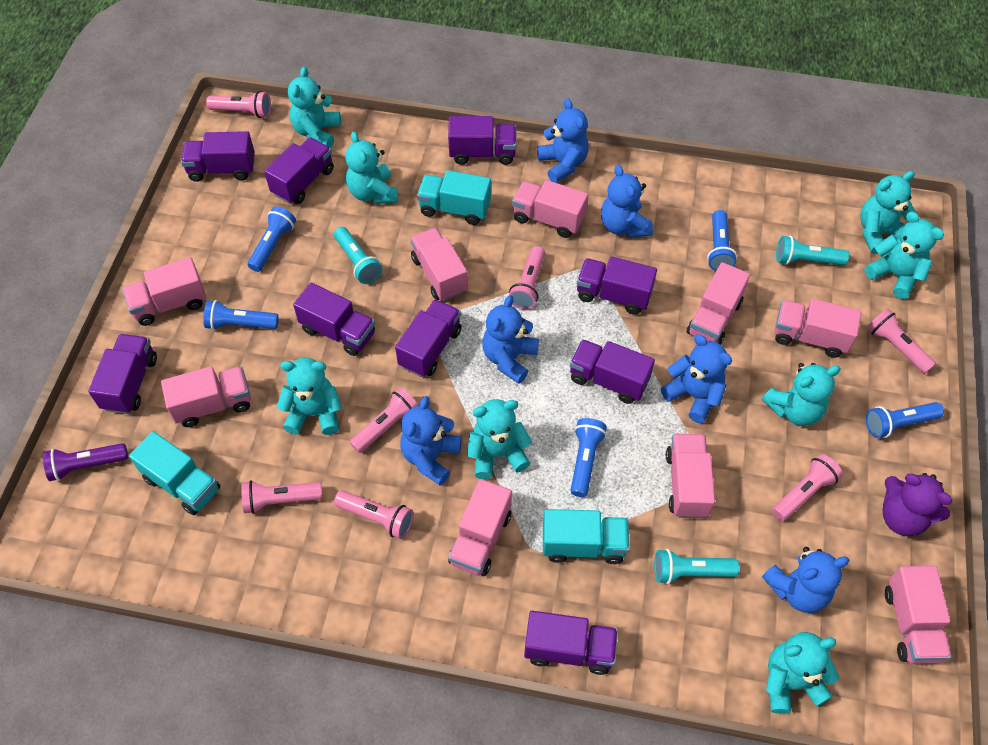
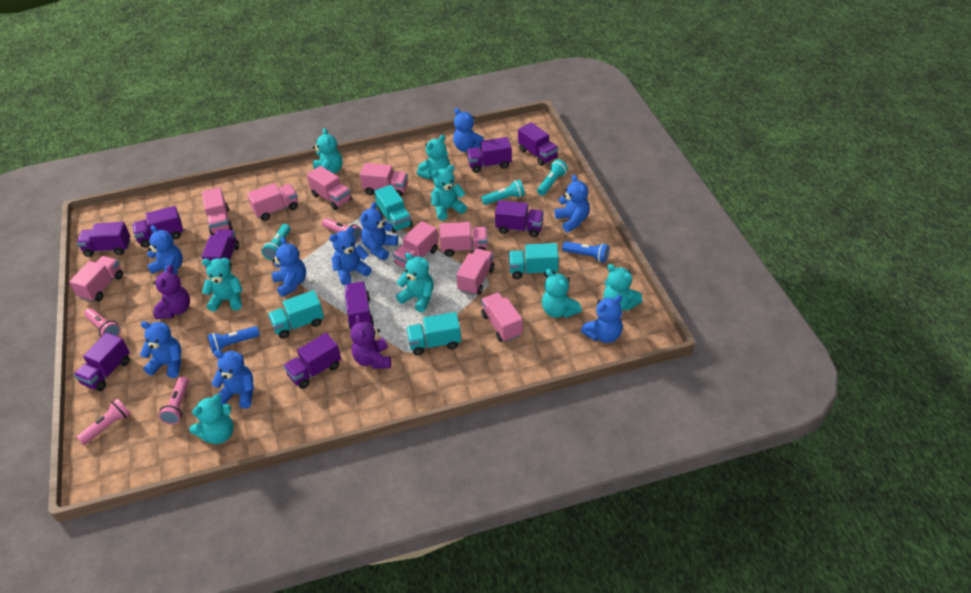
blue flashlight: 5 -> 2
blue teddy bear: 6 -> 9
pink flashlight: 7 -> 4
purple flashlight: 1 -> 0
purple teddy bear: 1 -> 2
turquoise truck: 3 -> 4

